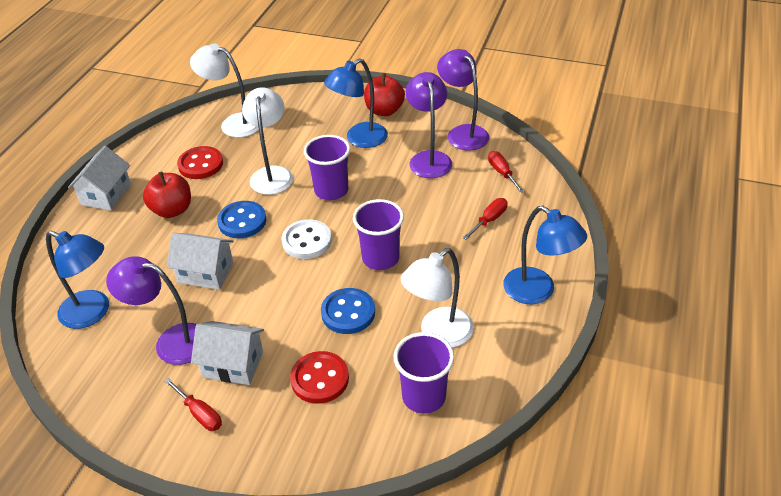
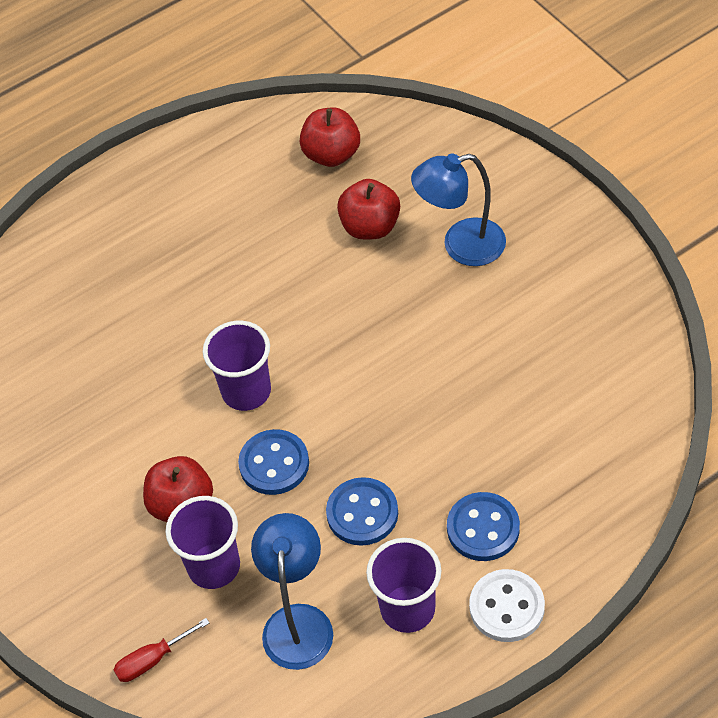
blue button: 2 -> 3
blue lamp: 3 -> 2
purple lamp: 3 -> 0
red apple: 2 -> 3
red button: 2 -> 0
red screwdriver: 3 -> 1
white house: 3 -> 0
white lamp: 3 -> 0

